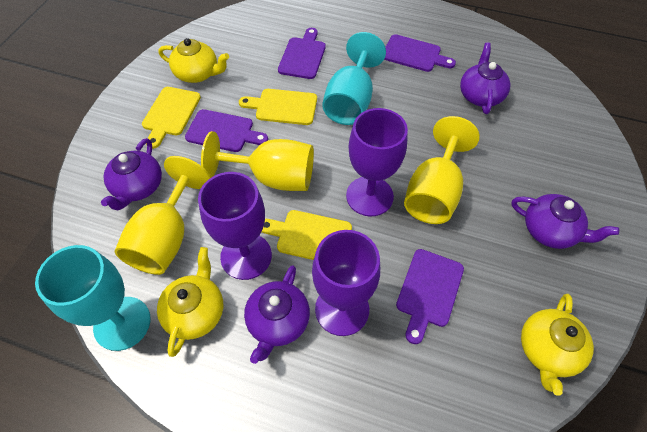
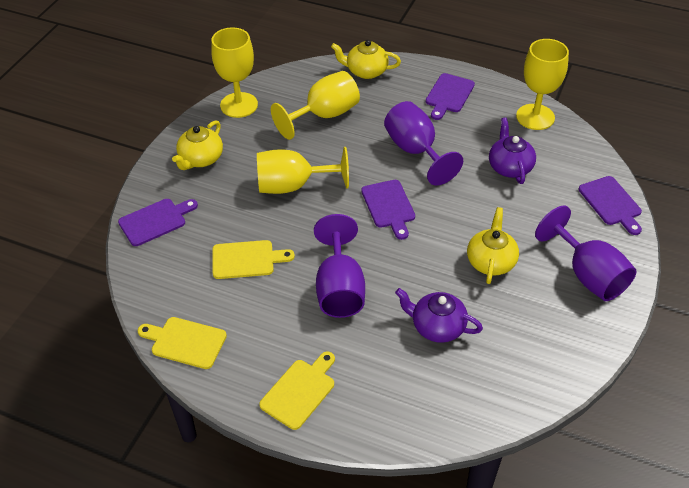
purple teapot: 4 -> 2
turquoise goblet: 2 -> 0
yellow goblet: 3 -> 4

